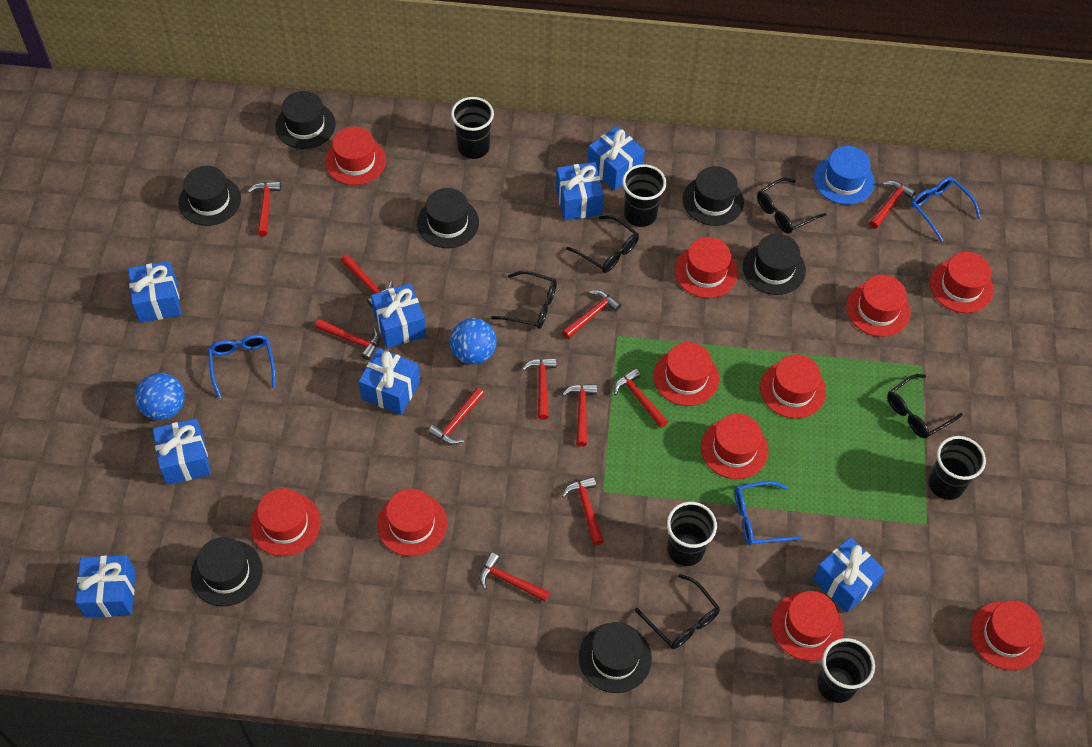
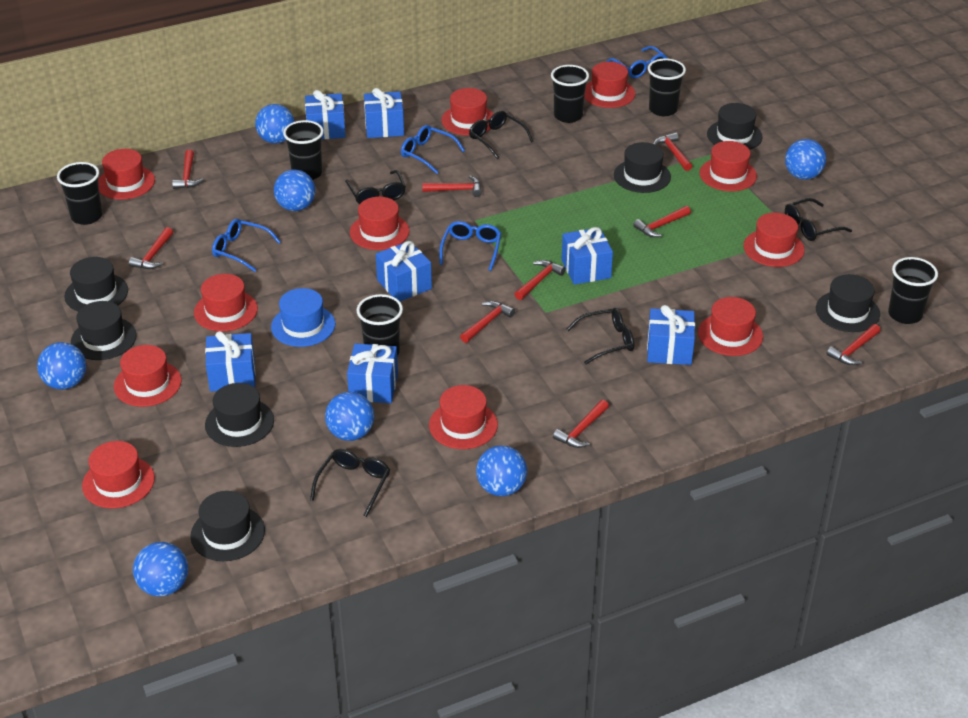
black cup: 5 -> 6
blue ball: 2 -> 7
blue gift: 8 -> 7
blue glasses: 3 -> 4
red hammer: 11 -> 9

